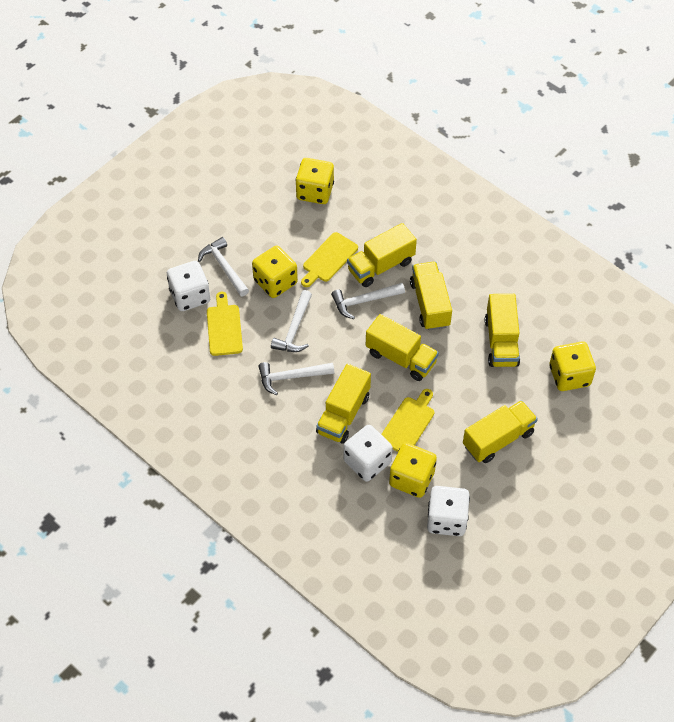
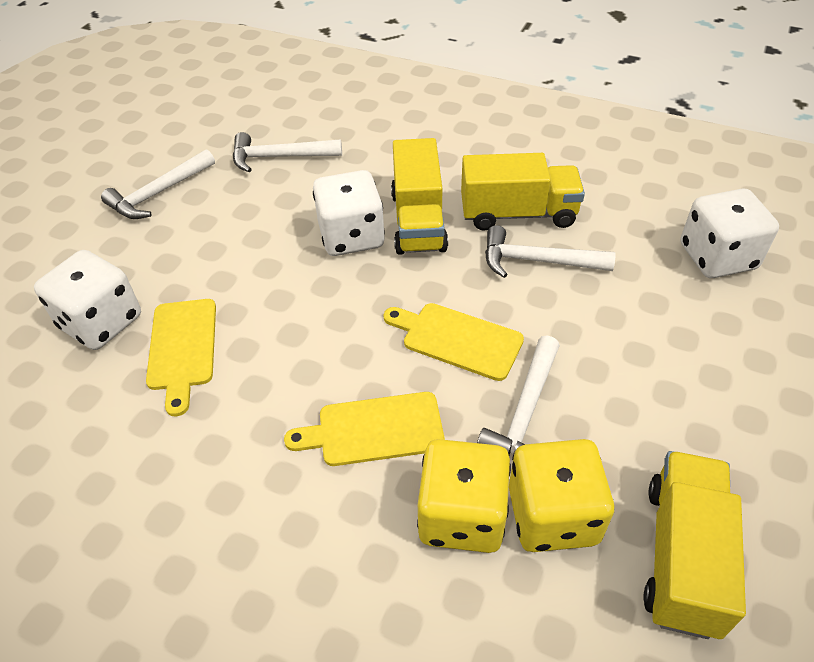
yellow dice: 4 -> 2
yellow truck: 6 -> 3

